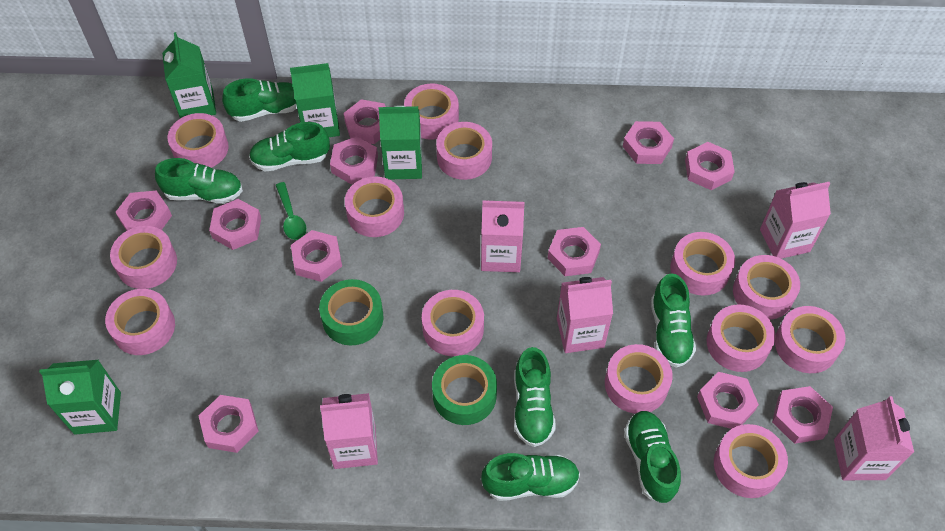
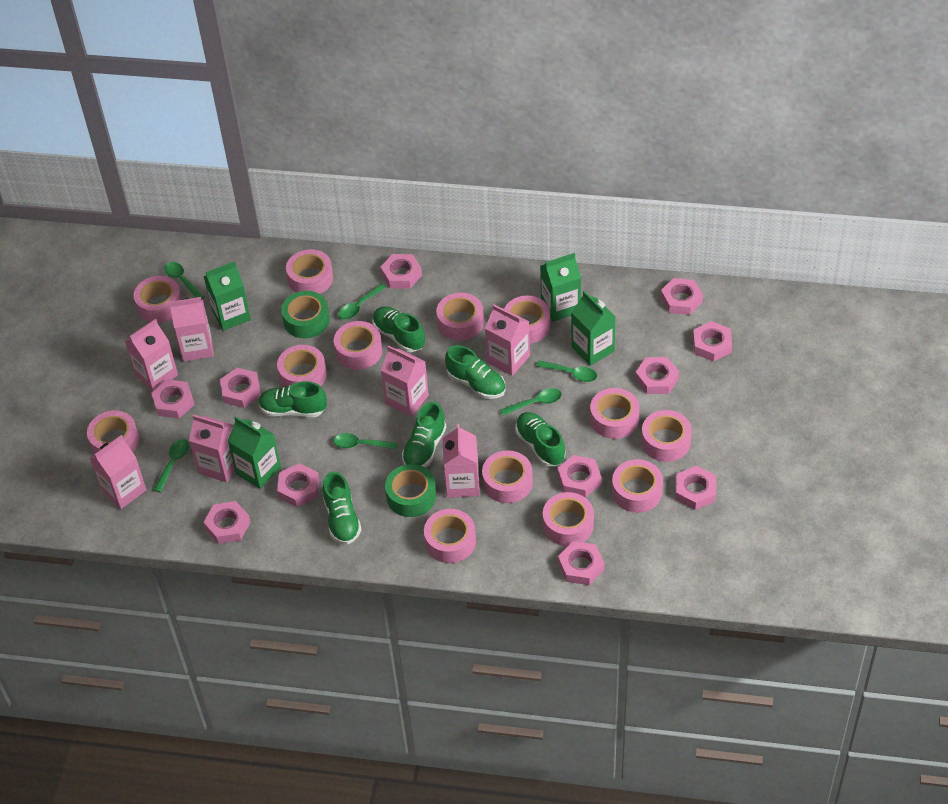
green shoe: 7 -> 6
green spoon: 1 -> 6
pink carton: 5 -> 7

